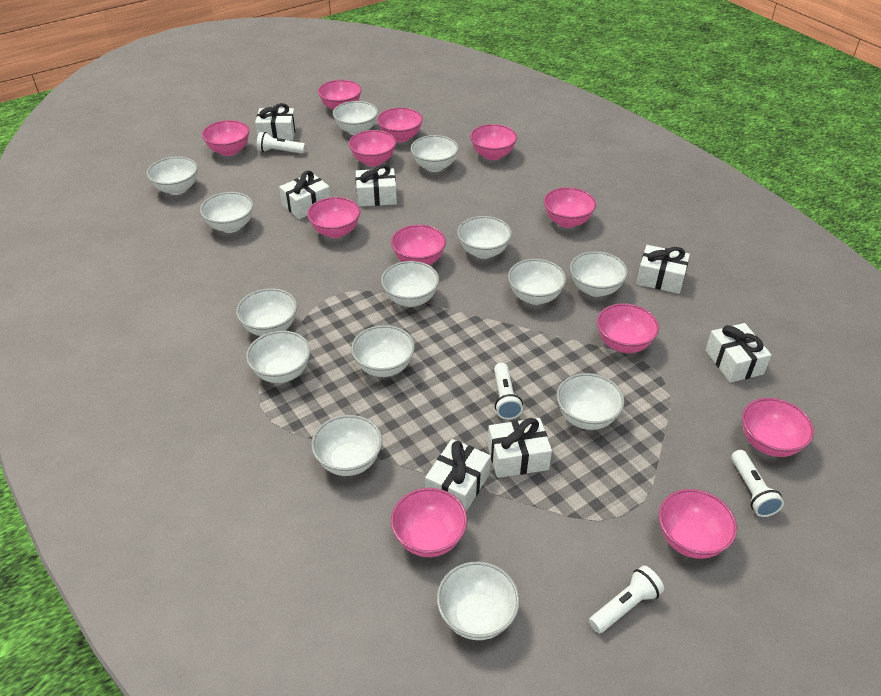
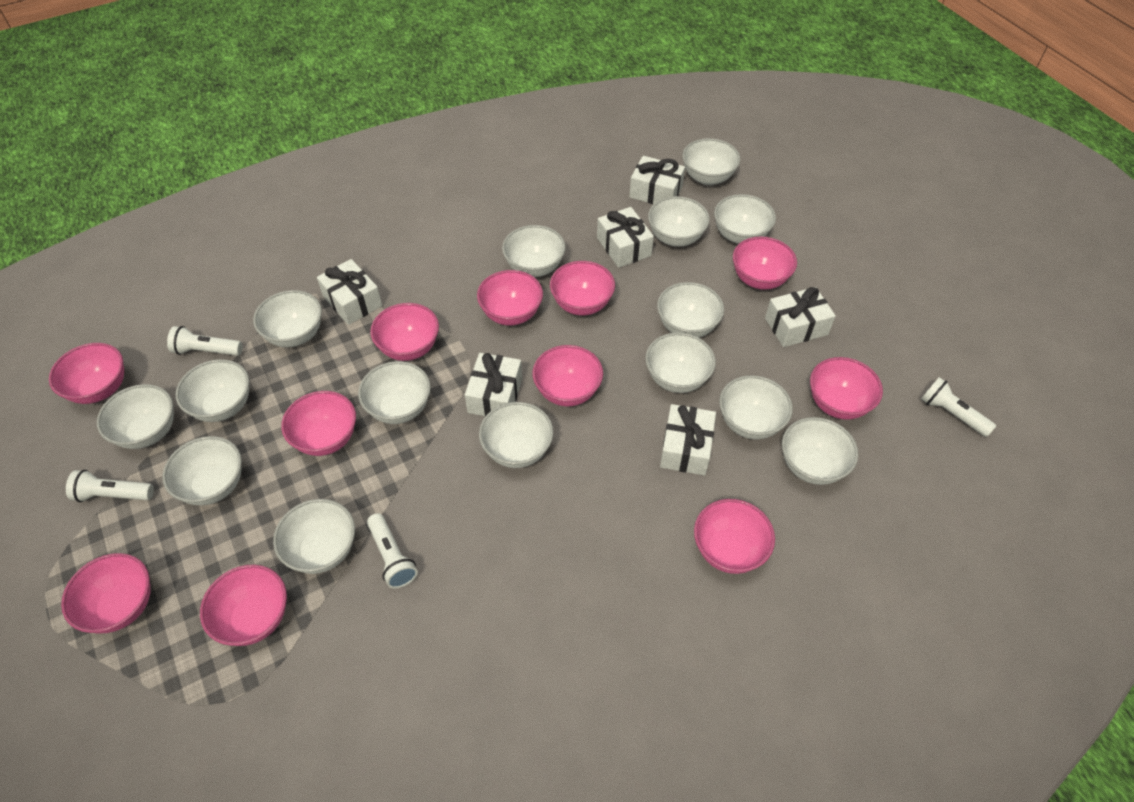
pink bowl: 12 -> 11
white bowl: 14 -> 15
white gift: 7 -> 6

